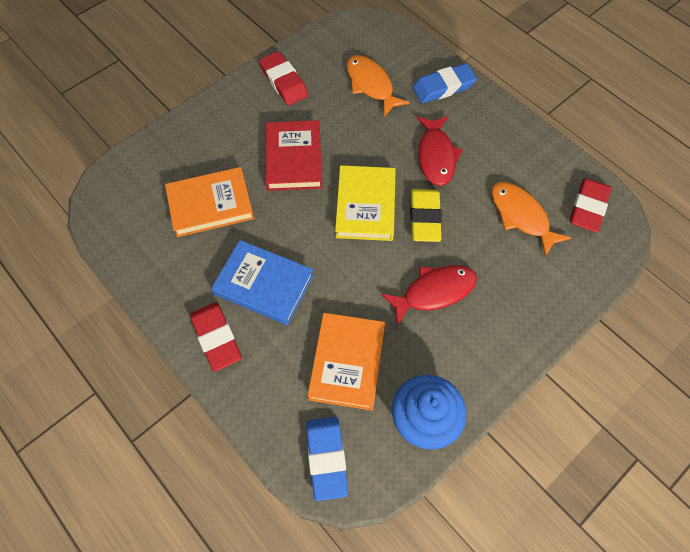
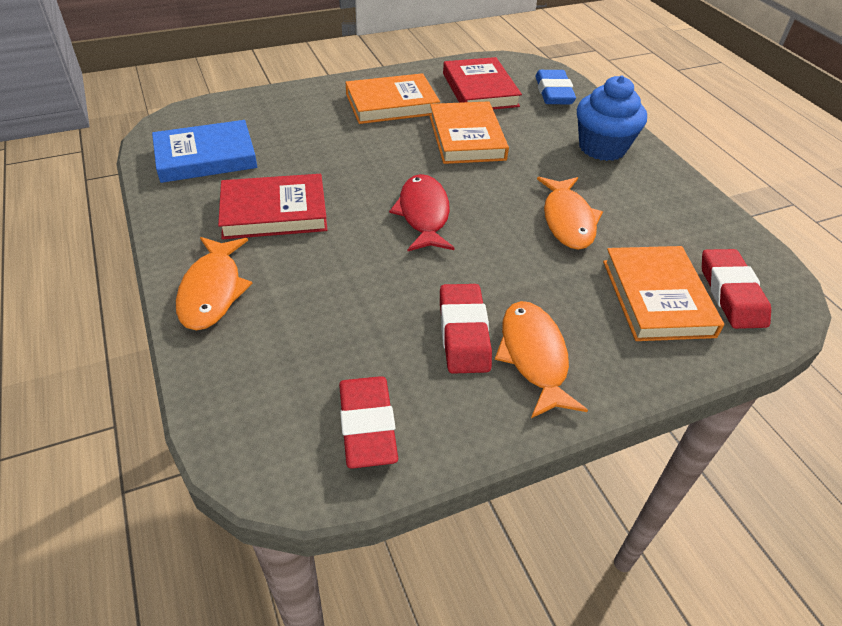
blue eraser: 2 -> 1
orange book: 2 -> 3
orange fish: 2 -> 3
red book: 1 -> 2
red fish: 2 -> 1
yellow book: 1 -> 0
yellow eraser: 1 -> 0

